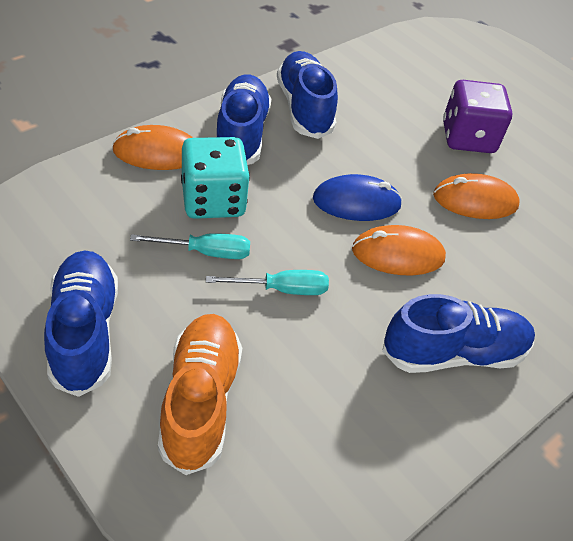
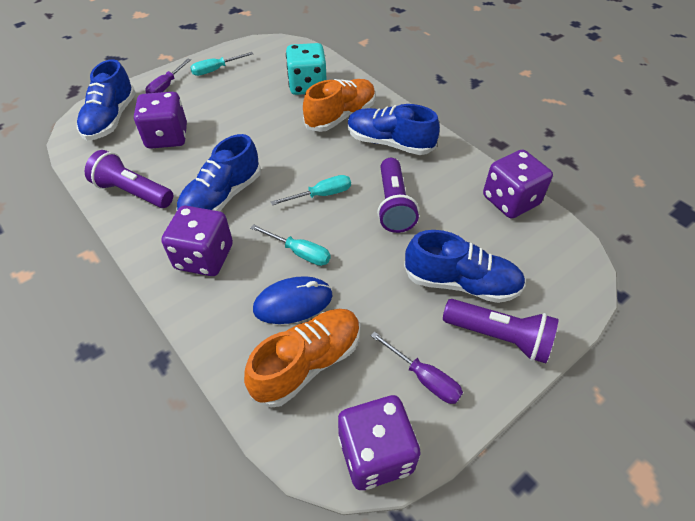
orange mouse: 3 -> 0
orange shoe: 1 -> 2
purple dice: 1 -> 4
purple flashlight: 0 -> 3
purple screwdriver: 0 -> 2
turquoise screwdriver: 2 -> 3

